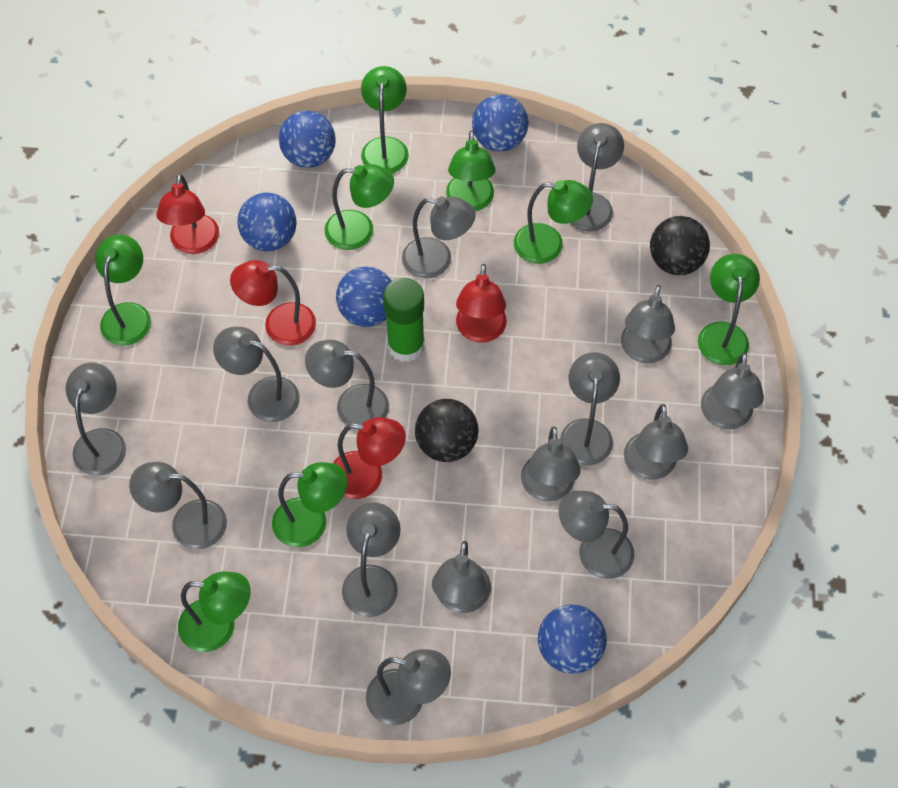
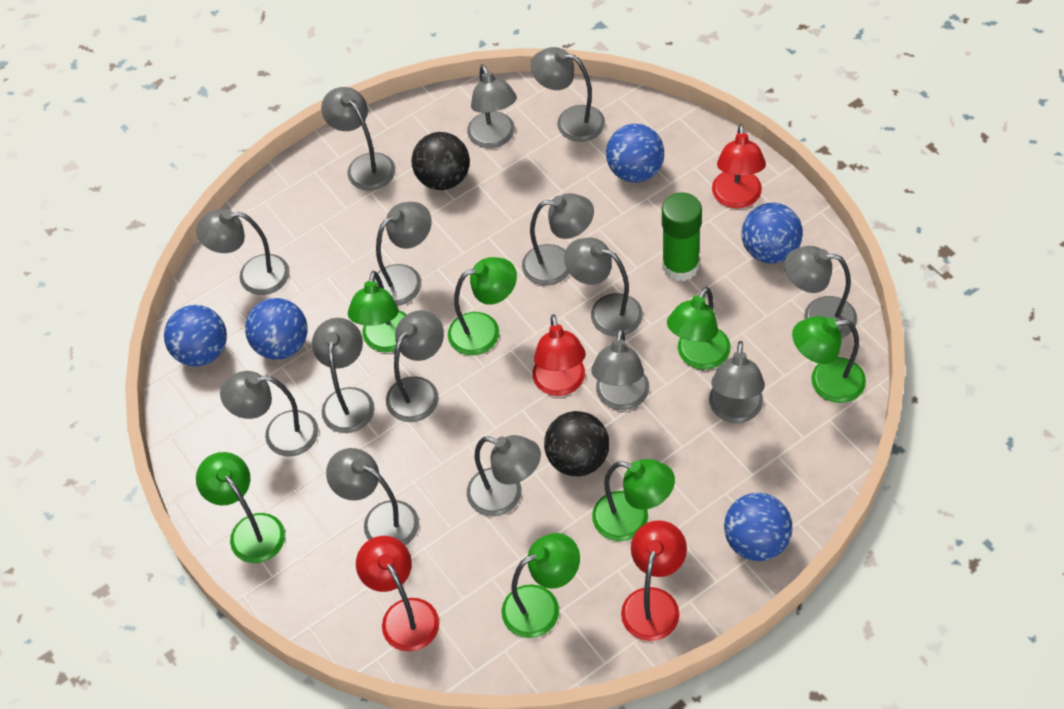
green lamp: 8 -> 7

